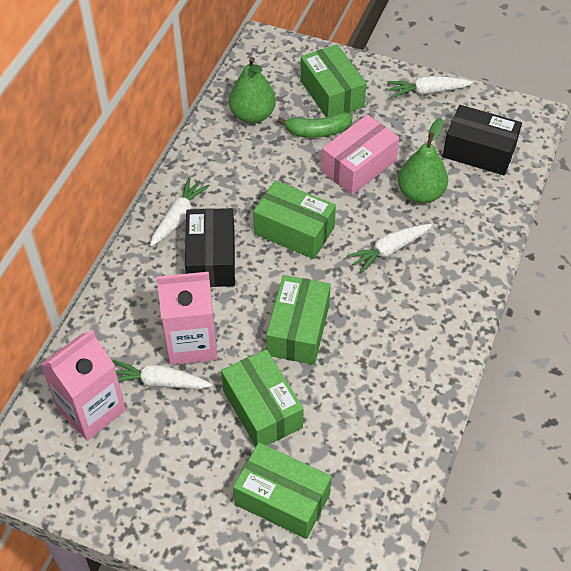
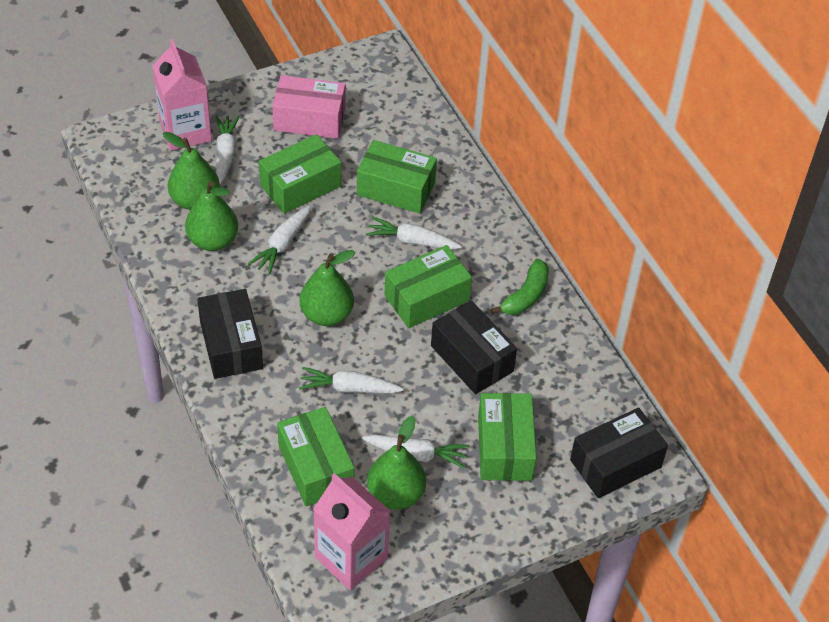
black box: 2 -> 3
green pear: 2 -> 4
white carrot: 4 -> 5

